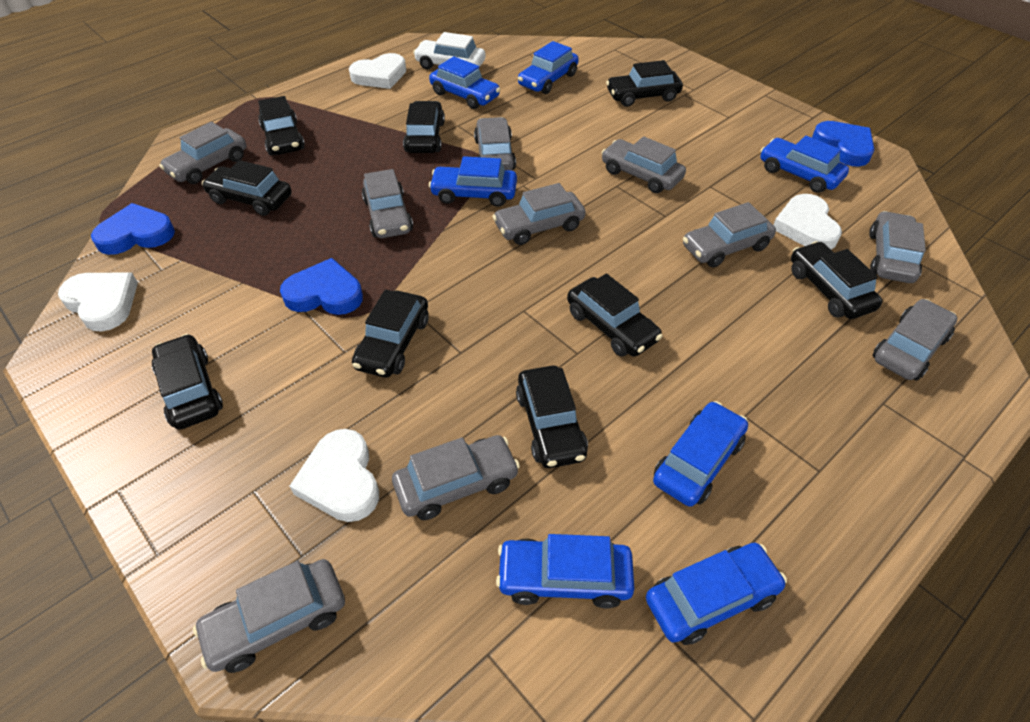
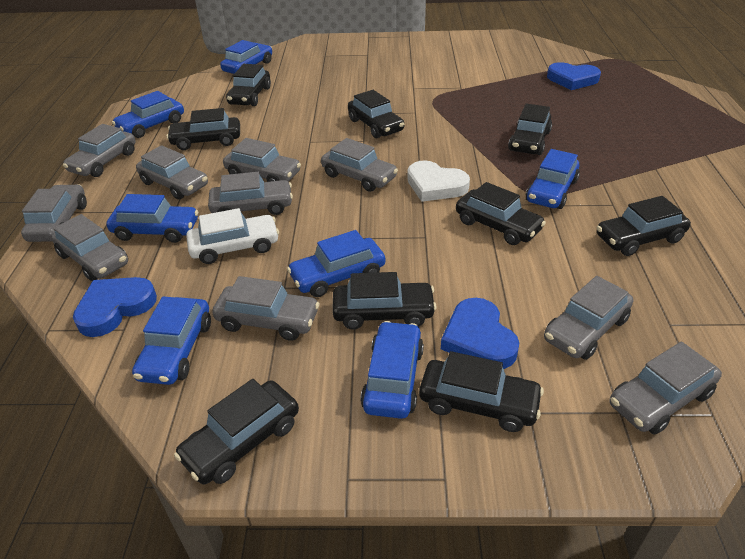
white heart: 4 -> 1

